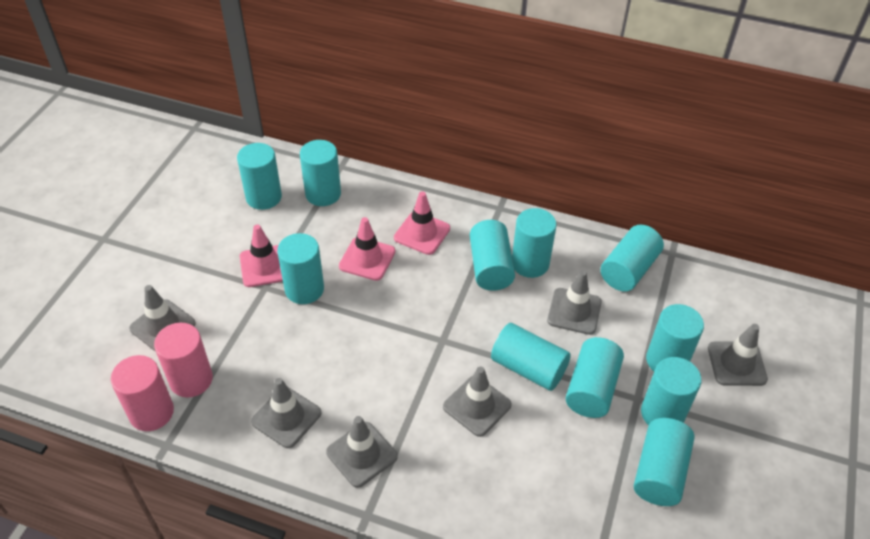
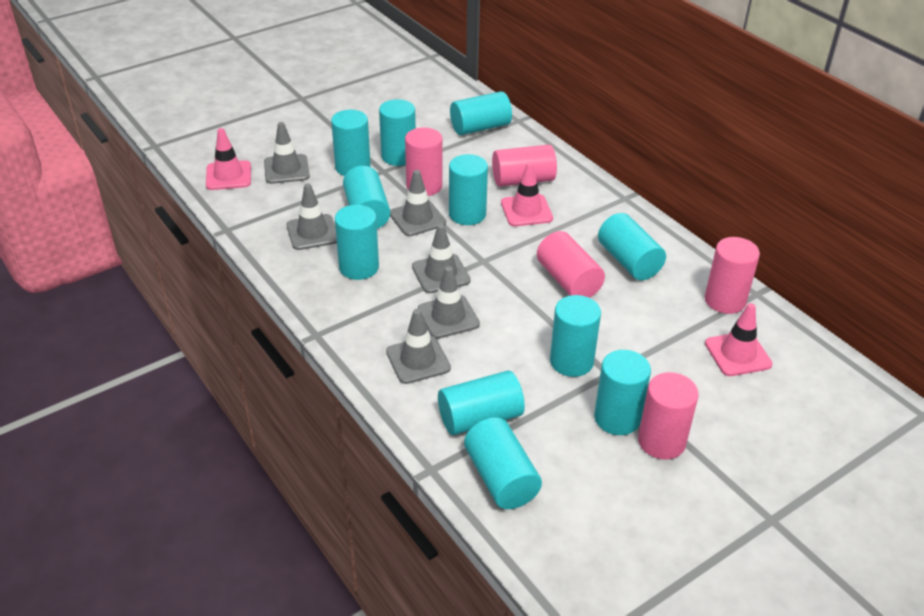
pink cylinder: 2 -> 5

